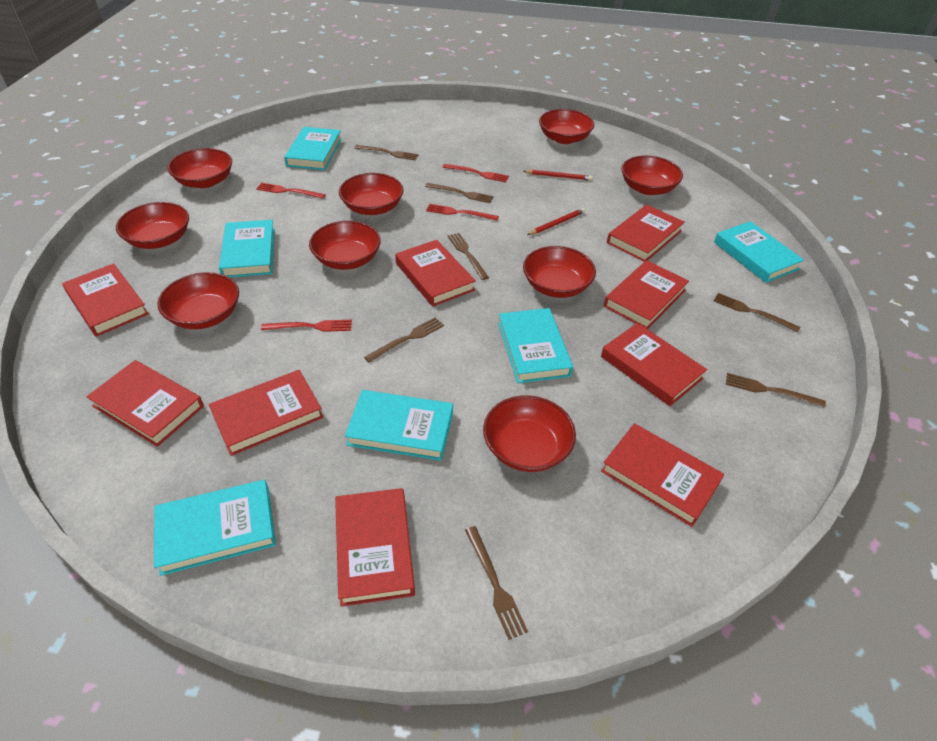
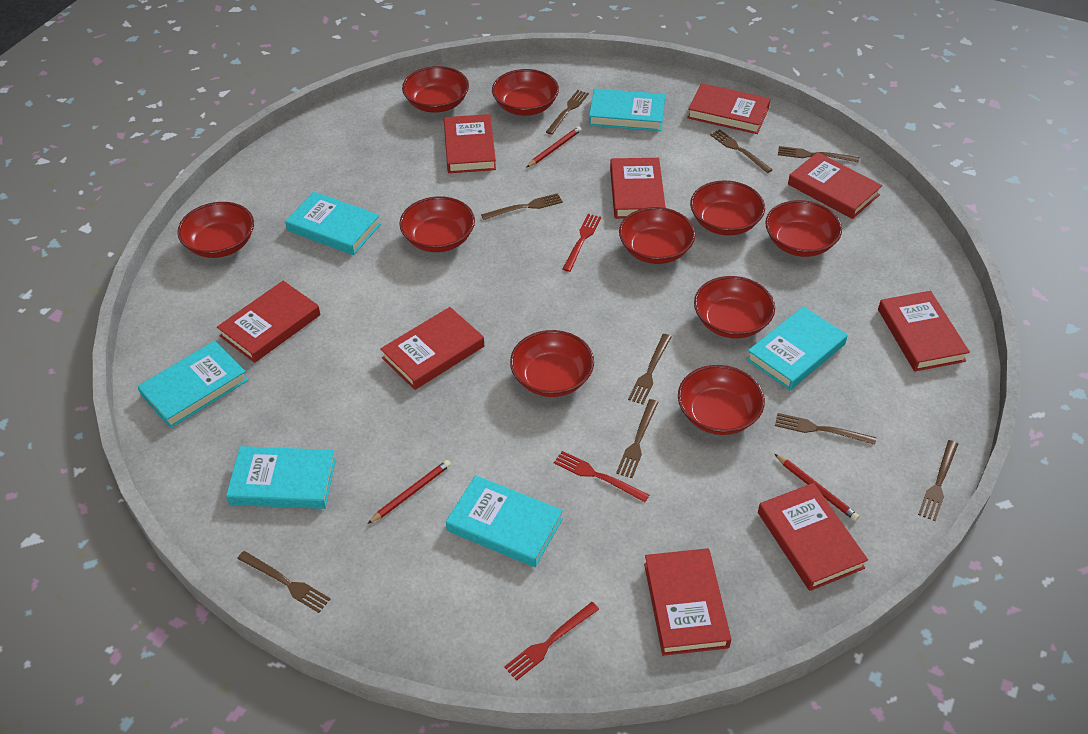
brown fork: 7 -> 9
red bowl: 9 -> 10
red fork: 4 -> 3
red pencil: 2 -> 3

